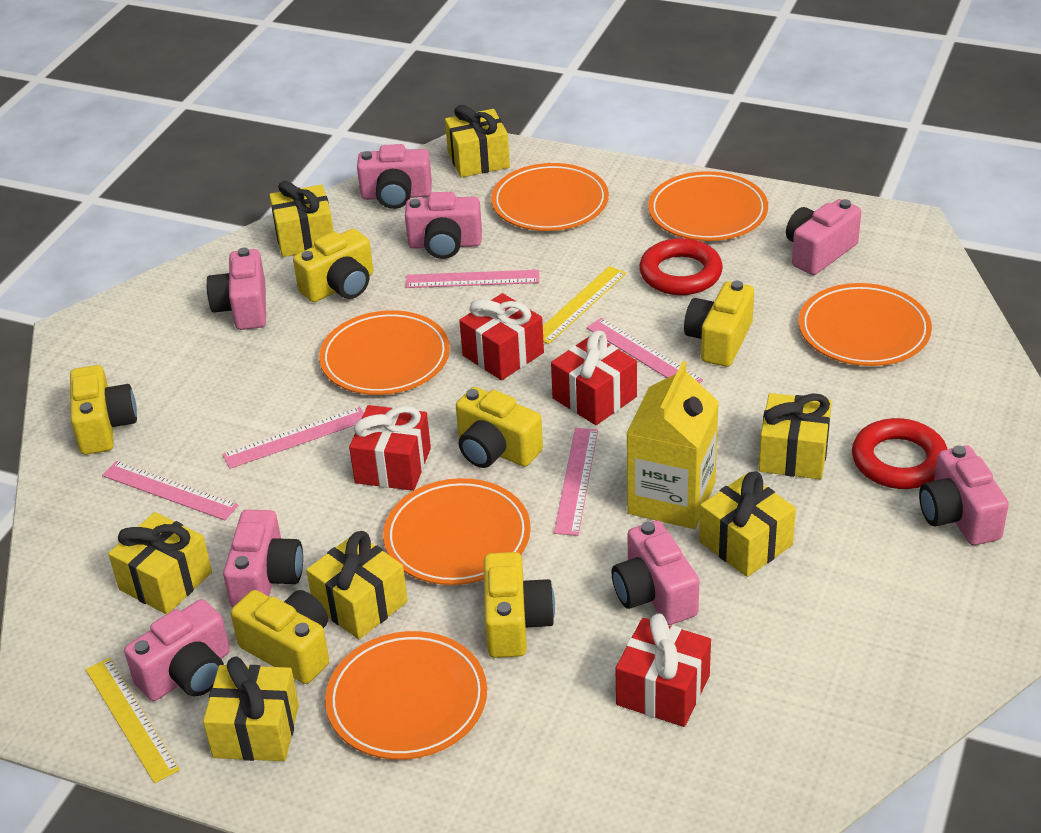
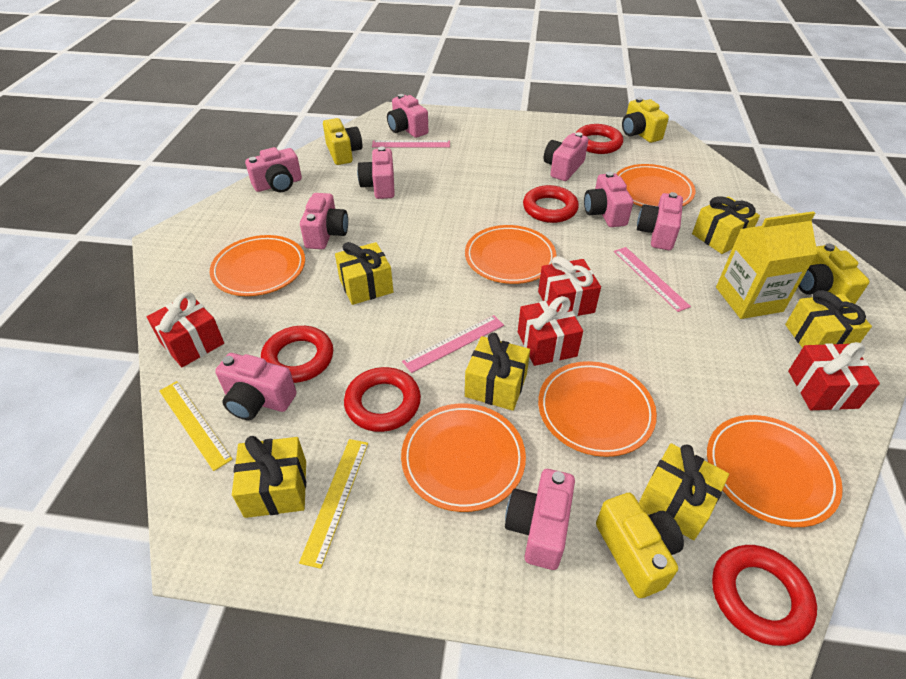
pink camera: 8 -> 9
pink ruler: 5 -> 3
red ring: 2 -> 5
yellow camera: 6 -> 4
yellow gift: 7 -> 6

